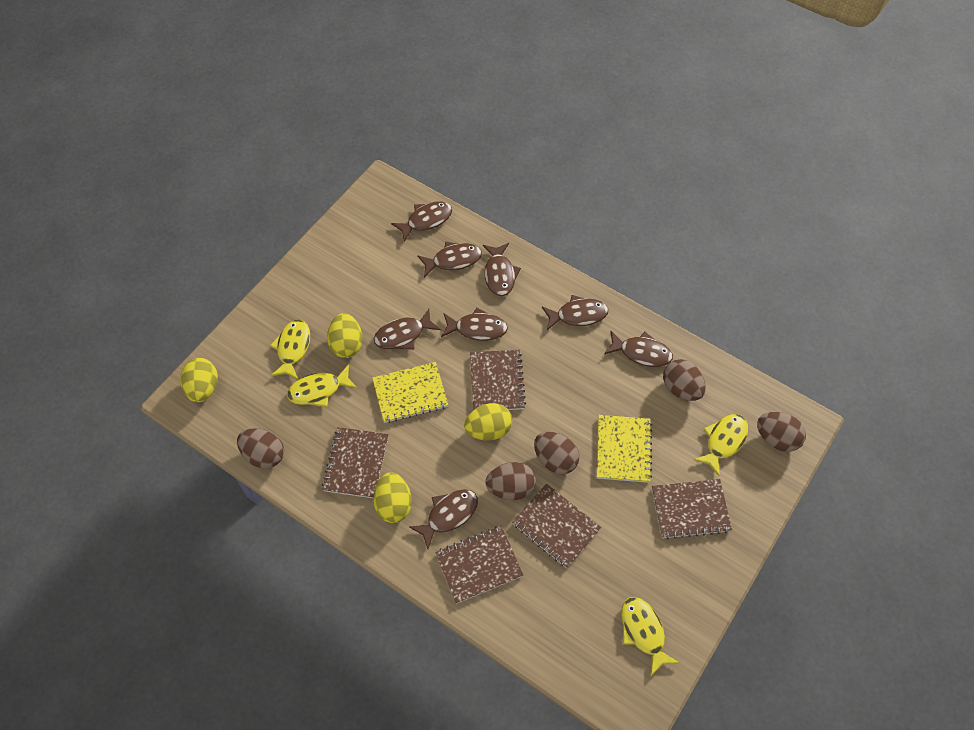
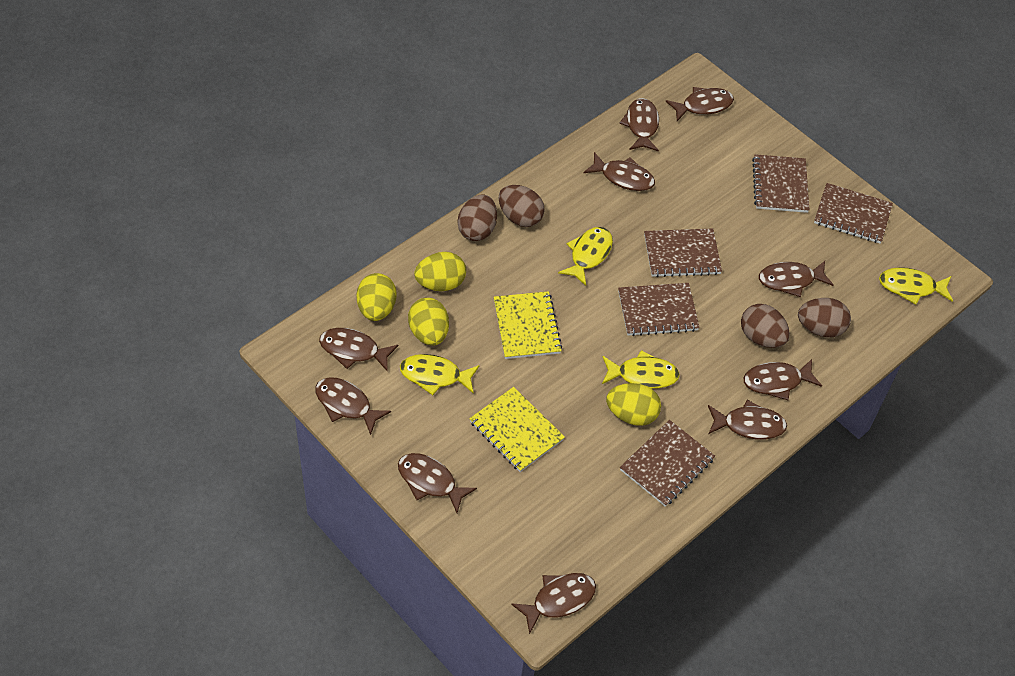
brown egg: 5 -> 4
brown fish: 8 -> 10

